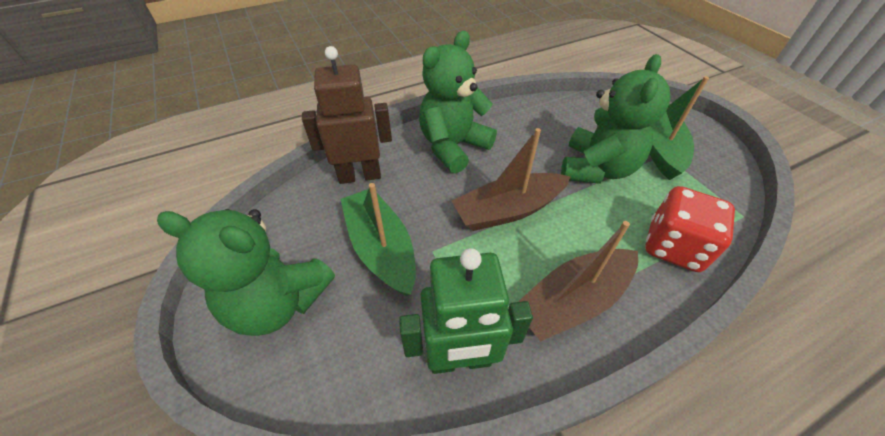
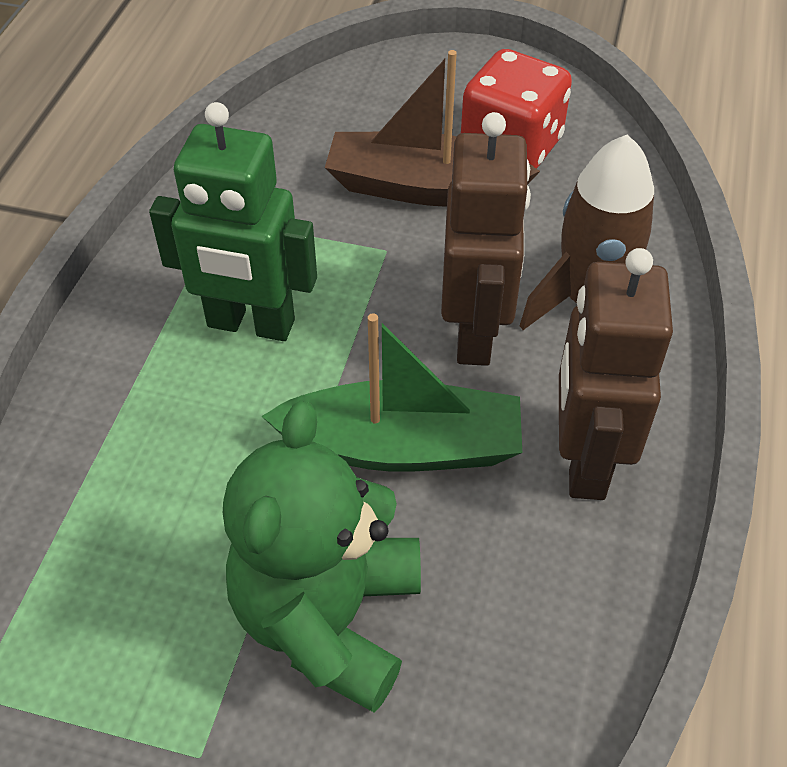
brown boat: 2 -> 1
brown robot: 1 -> 2
brown rocket: 0 -> 1
green boat: 2 -> 1
green teddy bear: 3 -> 1

